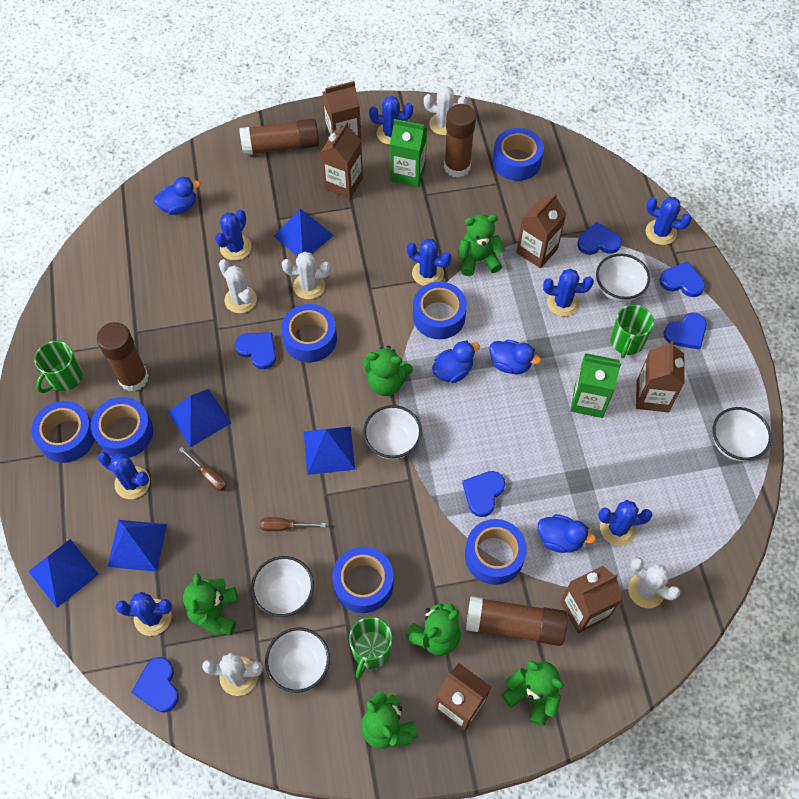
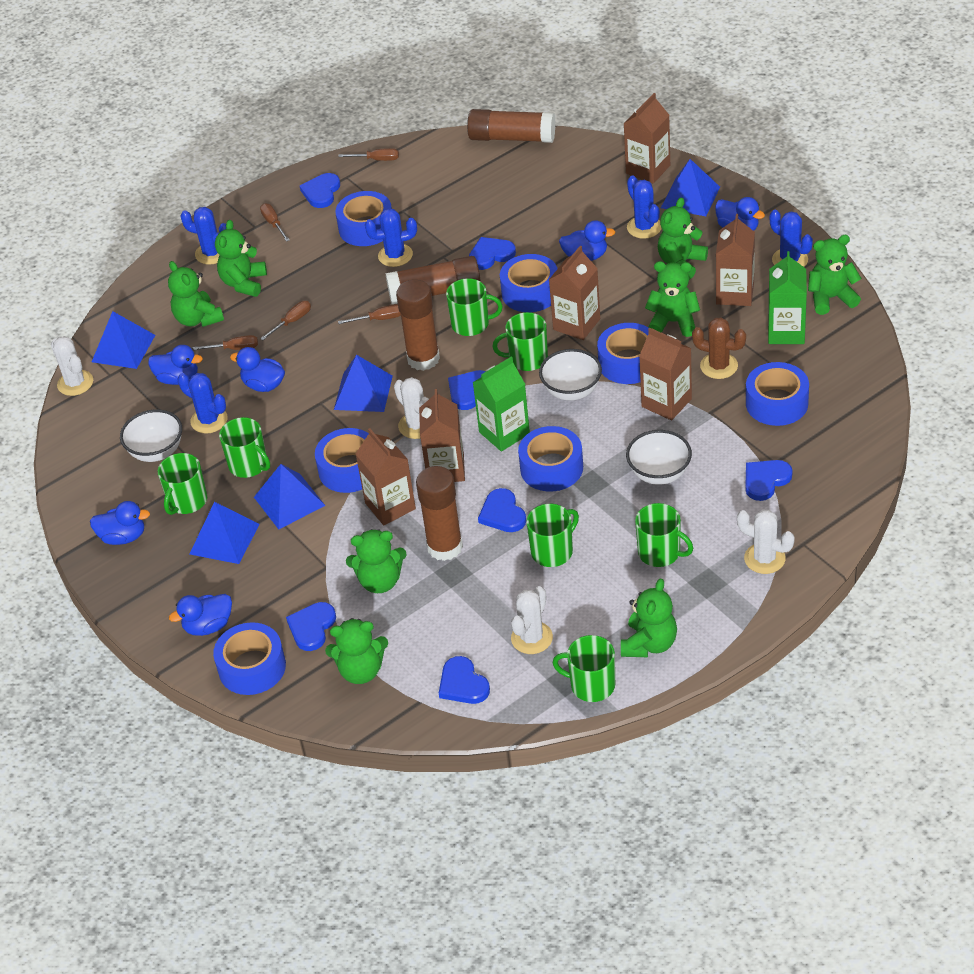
blue cactus: 8 -> 5
blue duck: 4 -> 6
blue heart: 6 -> 7
brown cactus: 0 -> 1
brown screwdriver: 2 -> 5
green mug: 3 -> 7
green teddy bear: 6 -> 8
white bowl: 5 -> 3
white cactus: 5 -> 4

